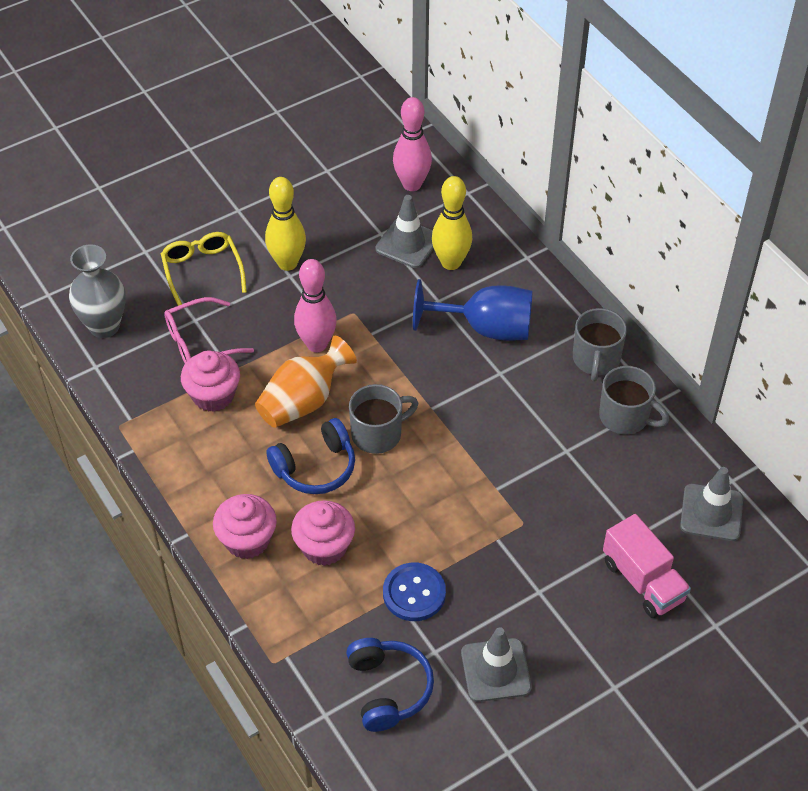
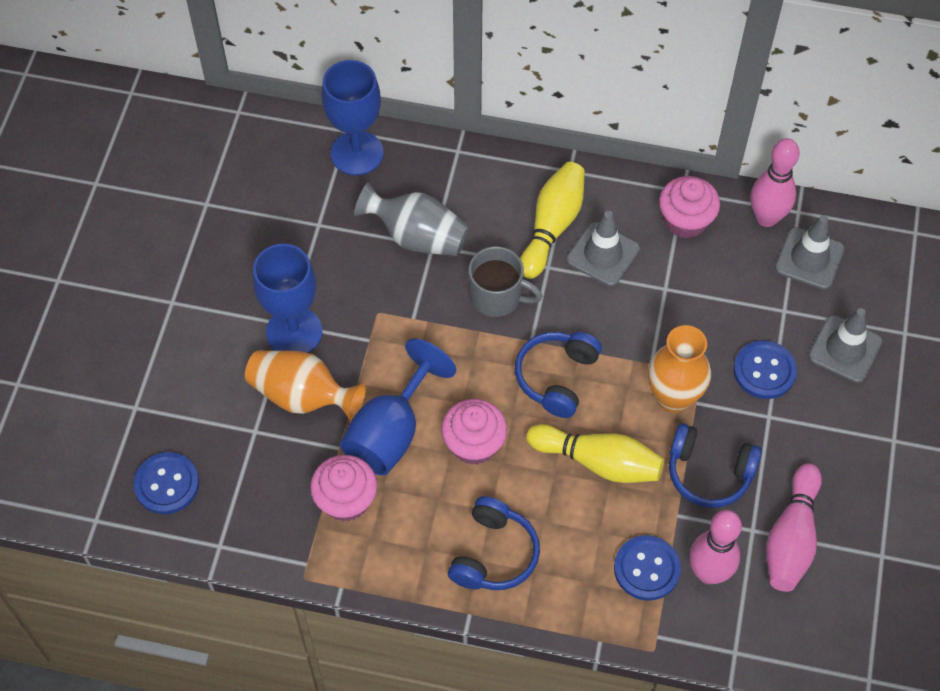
blue button: 1 -> 3
blue goblet: 1 -> 3
blue headphones: 2 -> 3
grey mug: 3 -> 1
orange vase: 1 -> 2
pink bowling pin: 2 -> 3
pink glasses: 1 -> 0
pink truck: 1 -> 0
yellow glasses: 1 -> 0

